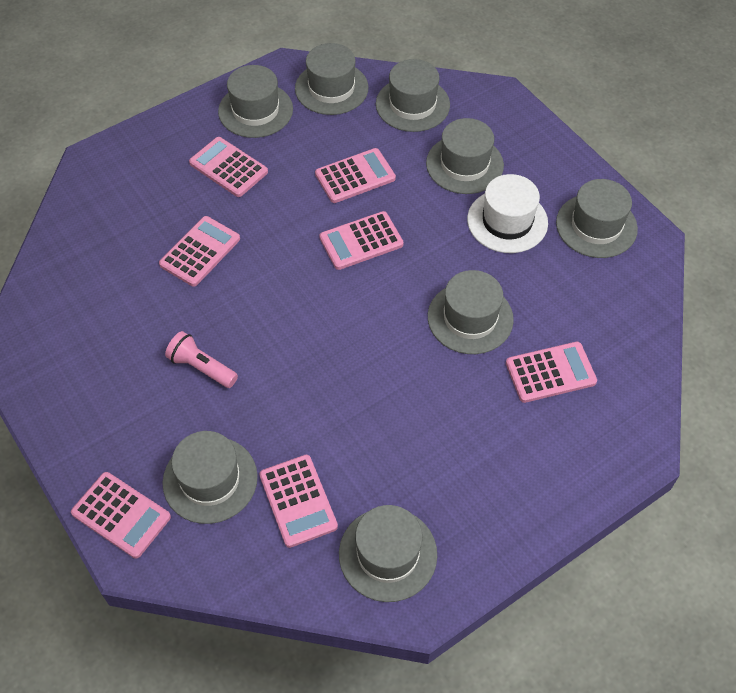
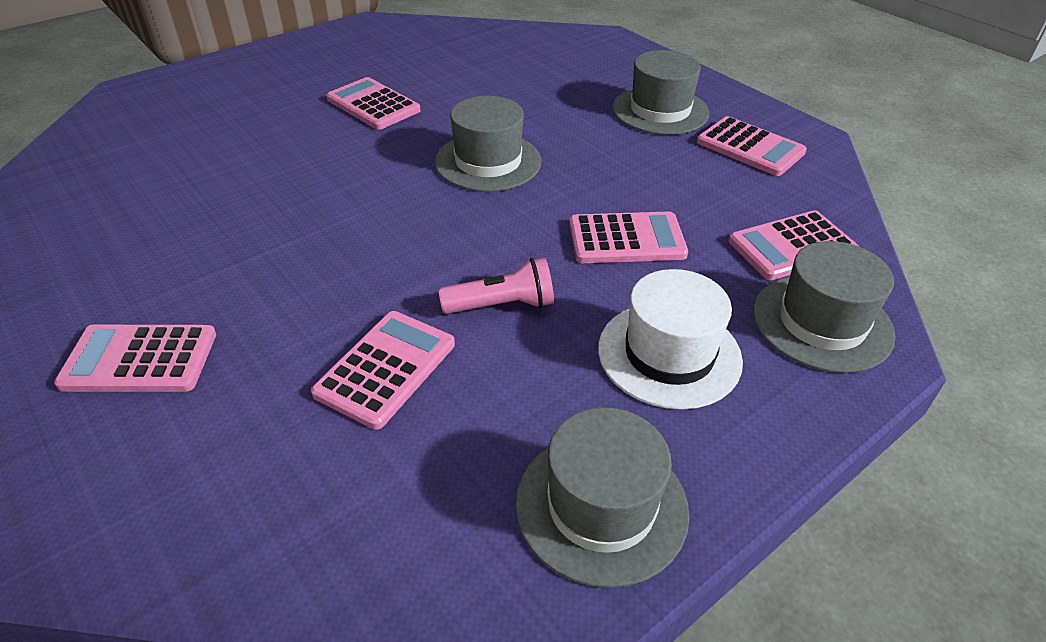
grey hat: 8 -> 4
pink calculator: 7 -> 6

